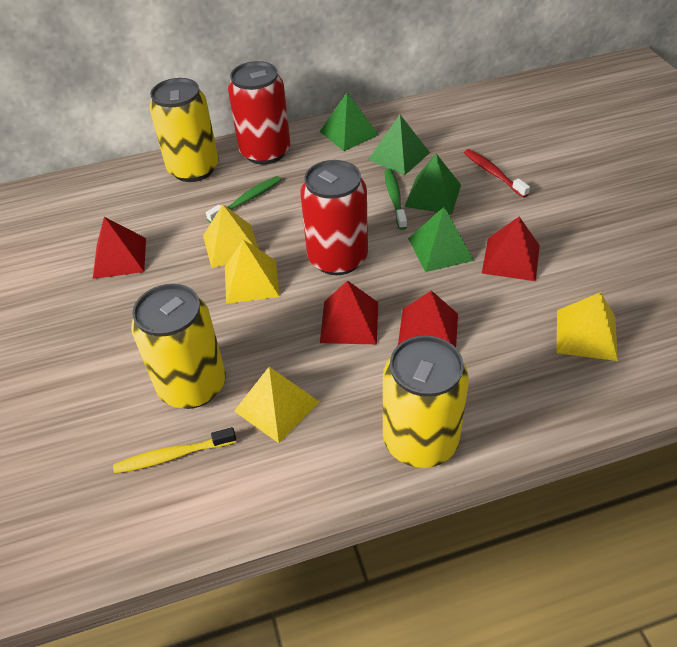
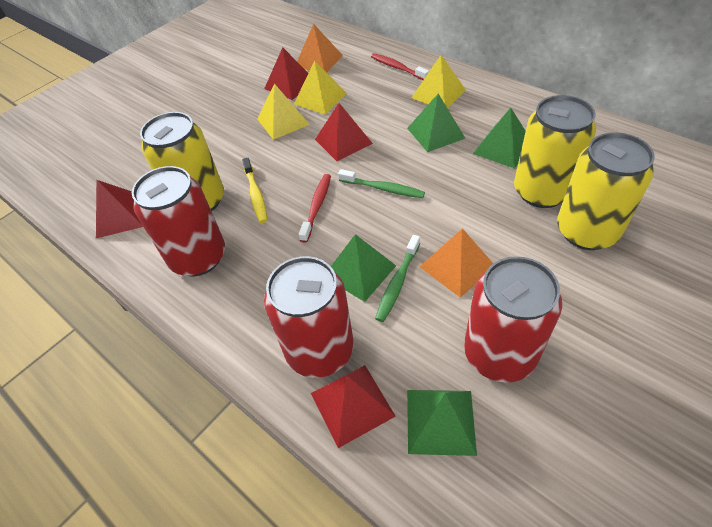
orange pyramid: 0 -> 2
red can: 2 -> 3
red toothbrush: 1 -> 2
yellow pyramid: 4 -> 3

